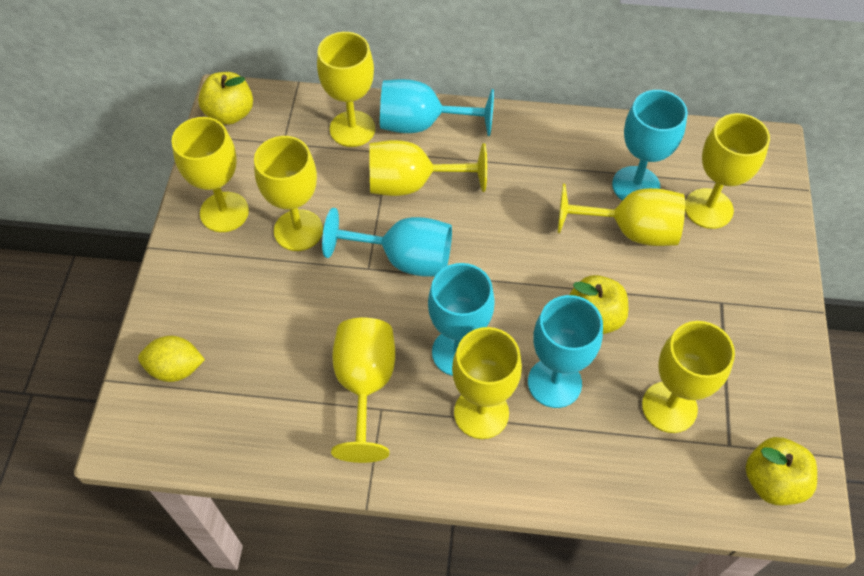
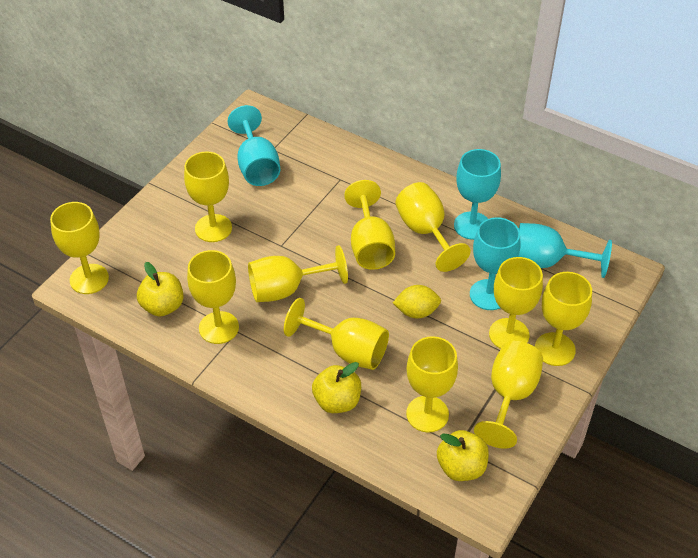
turquoise goblet: 5 -> 4
yellow goblet: 9 -> 11

